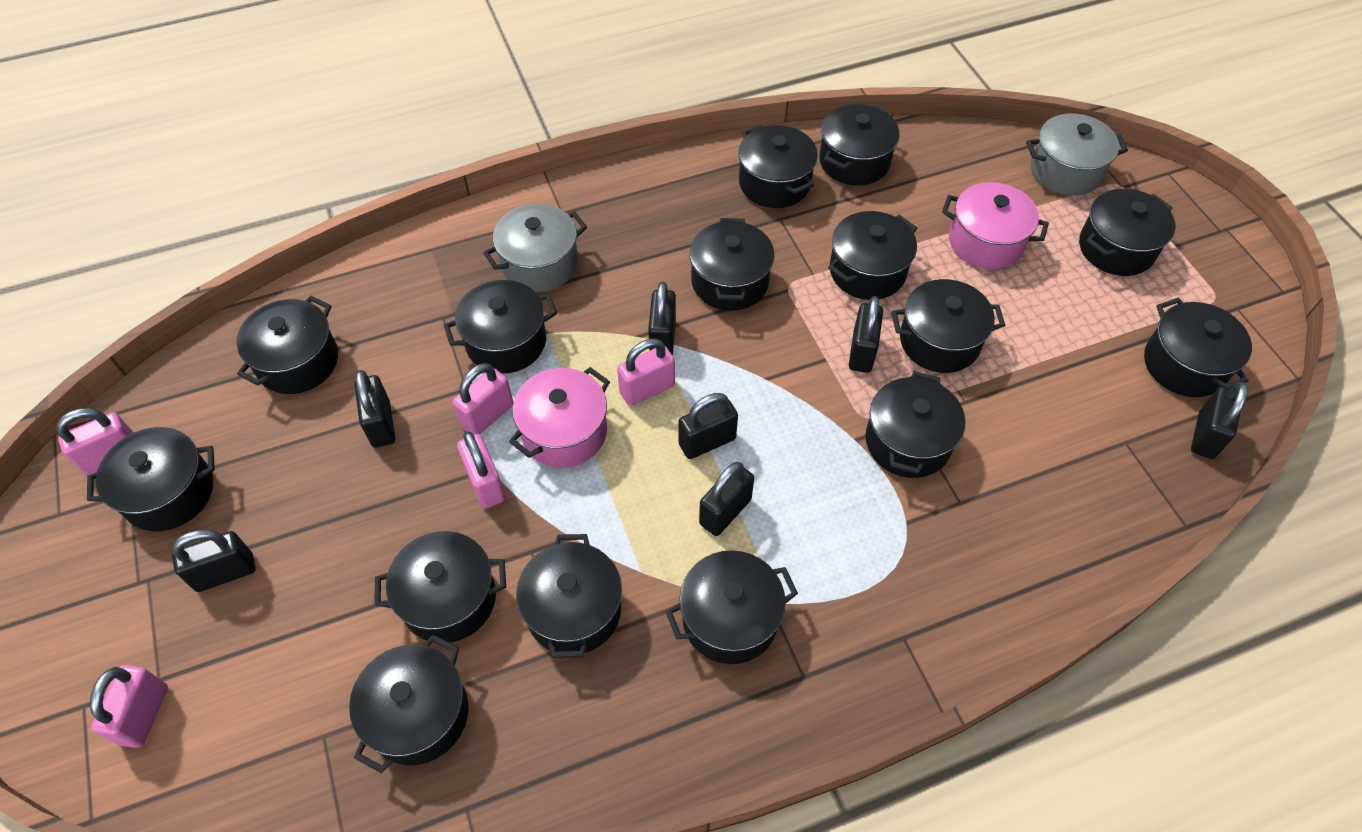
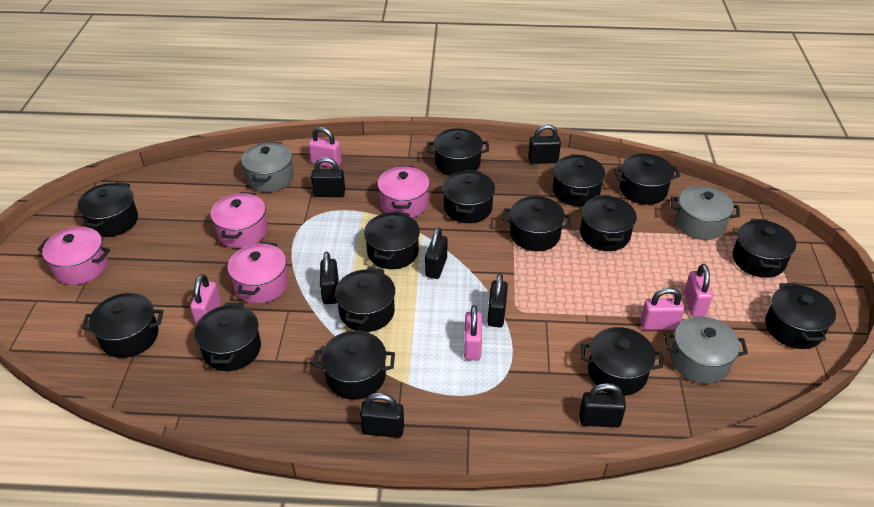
grey pot: 2 -> 3
pink pot: 2 -> 4

